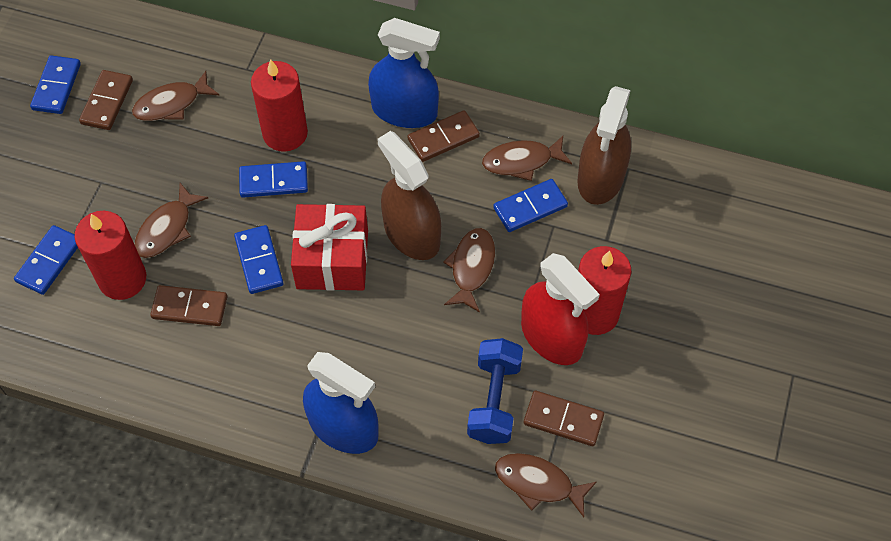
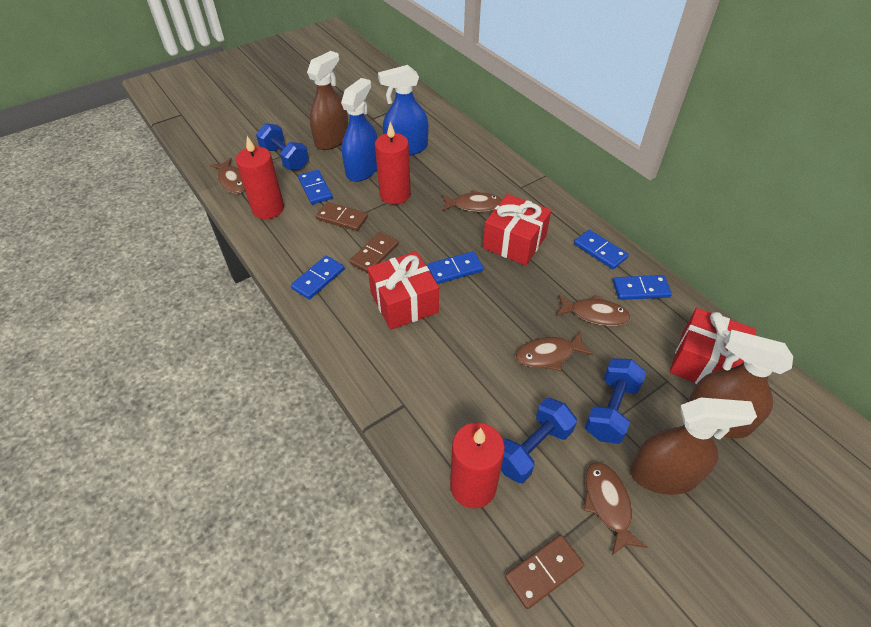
blue dumbbell: 1 -> 3
brown domino: 4 -> 3
brown spray bottle: 2 -> 3
red gift: 1 -> 3
red spray bottle: 1 -> 0

